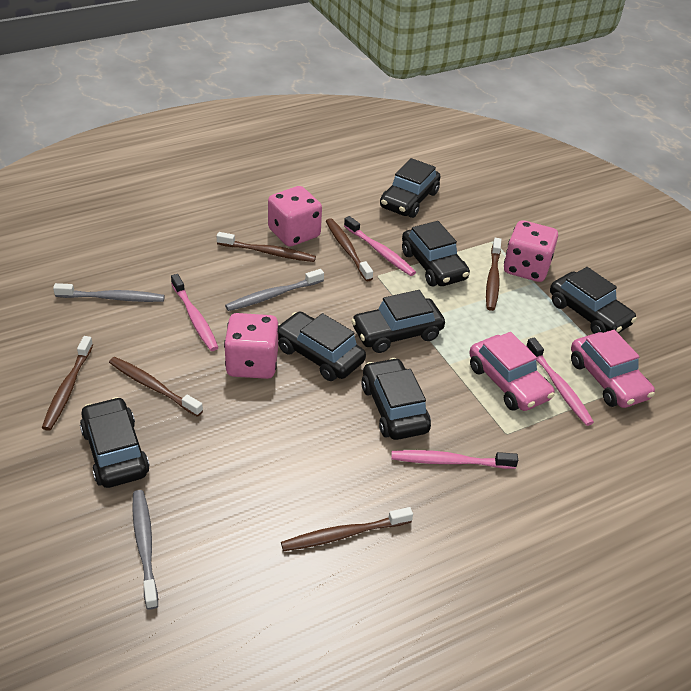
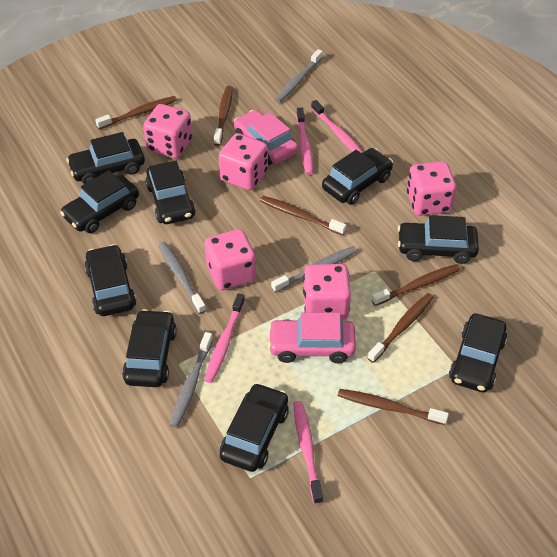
black car: 7 -> 9
grey toothbrush: 3 -> 4
pink dice: 3 -> 5

